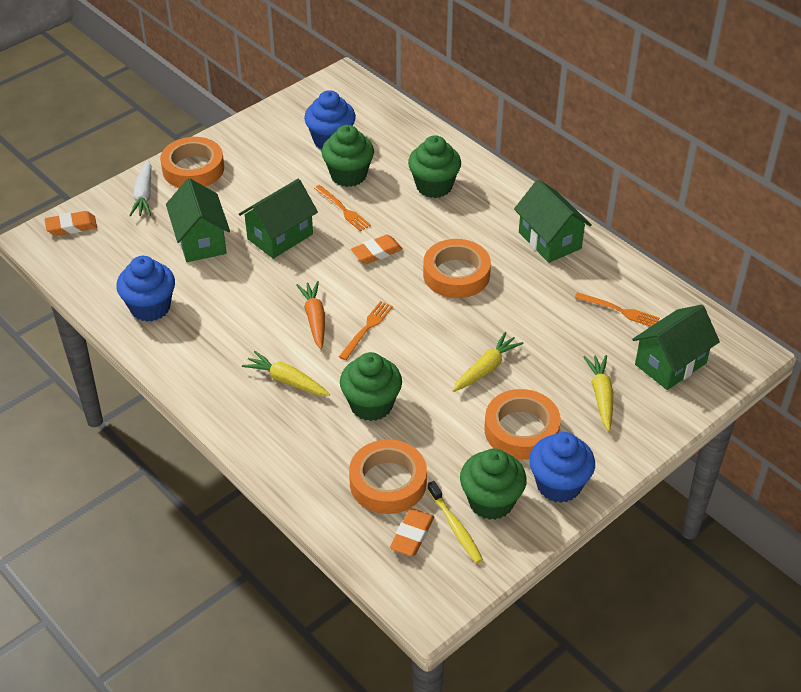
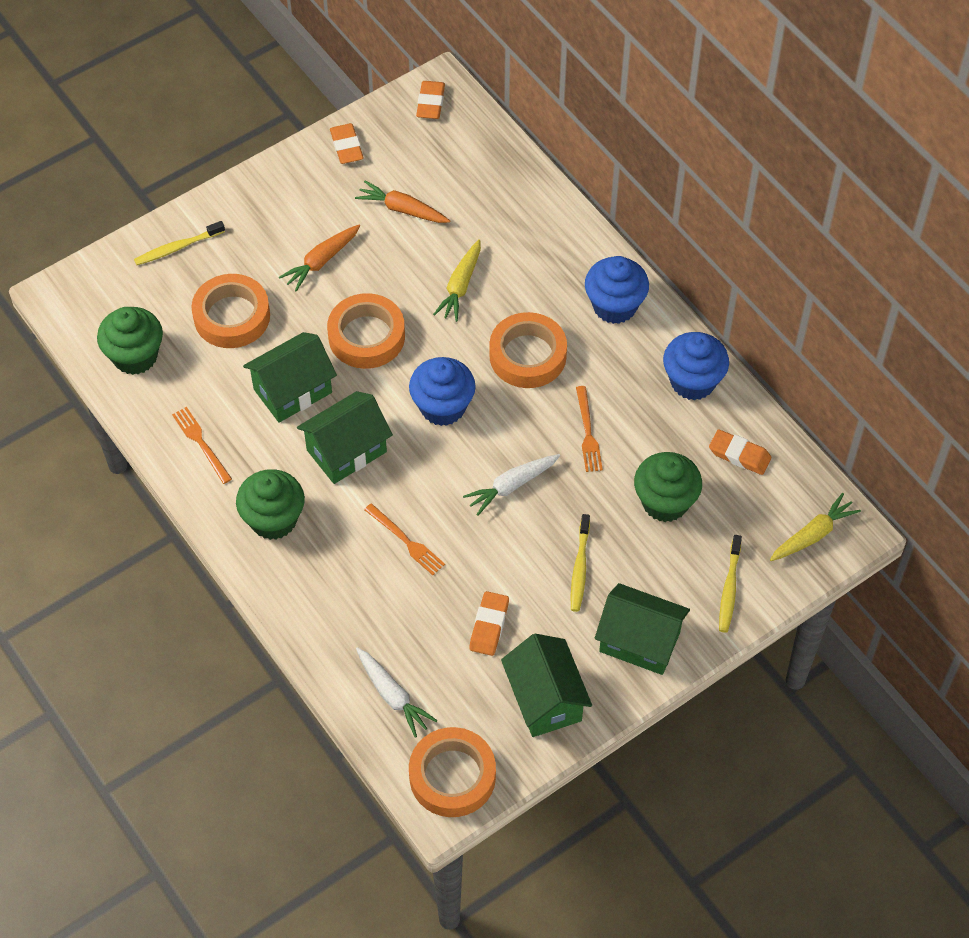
green cupcake: 4 -> 3
orange carrot: 1 -> 2
orange eraser: 3 -> 4
white carrot: 1 -> 2
yellow carrot: 3 -> 2
yellow toothbrush: 1 -> 3

